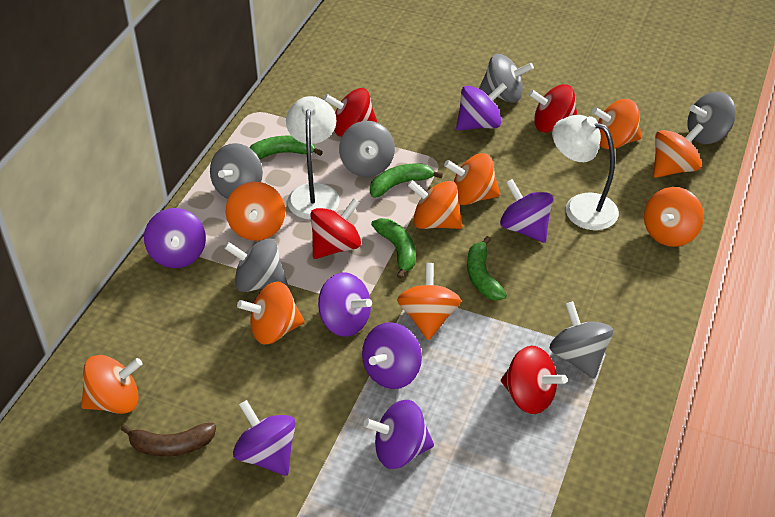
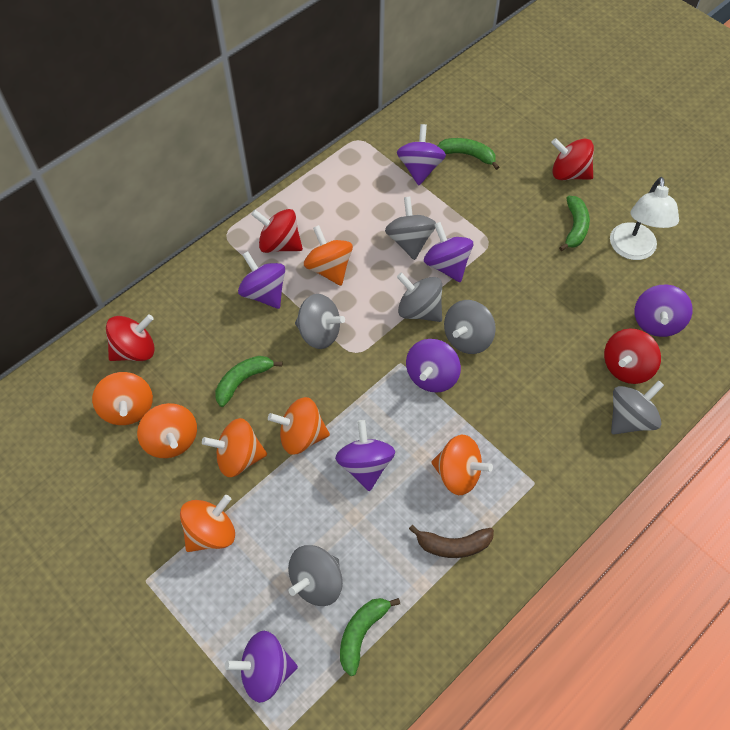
orange spinning top: 9 -> 7
white lamp: 2 -> 1

